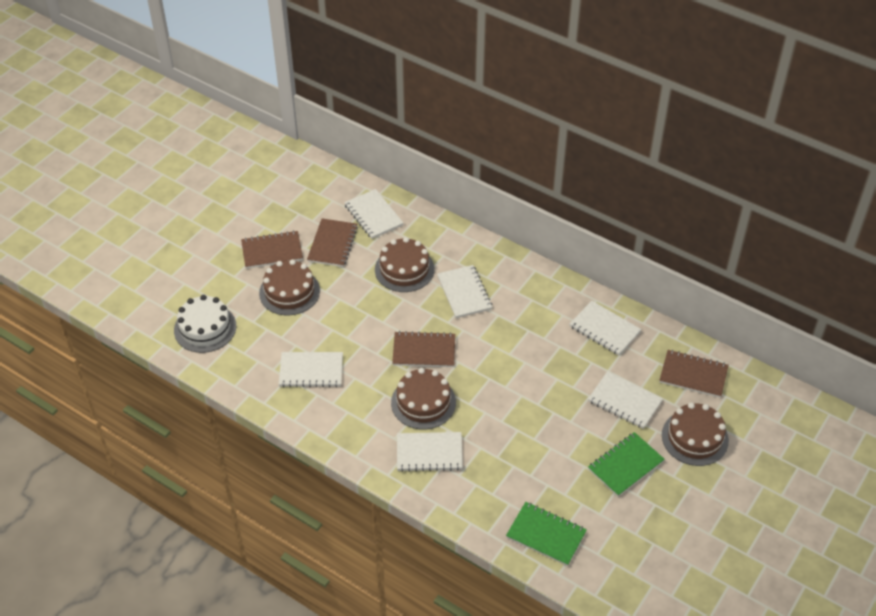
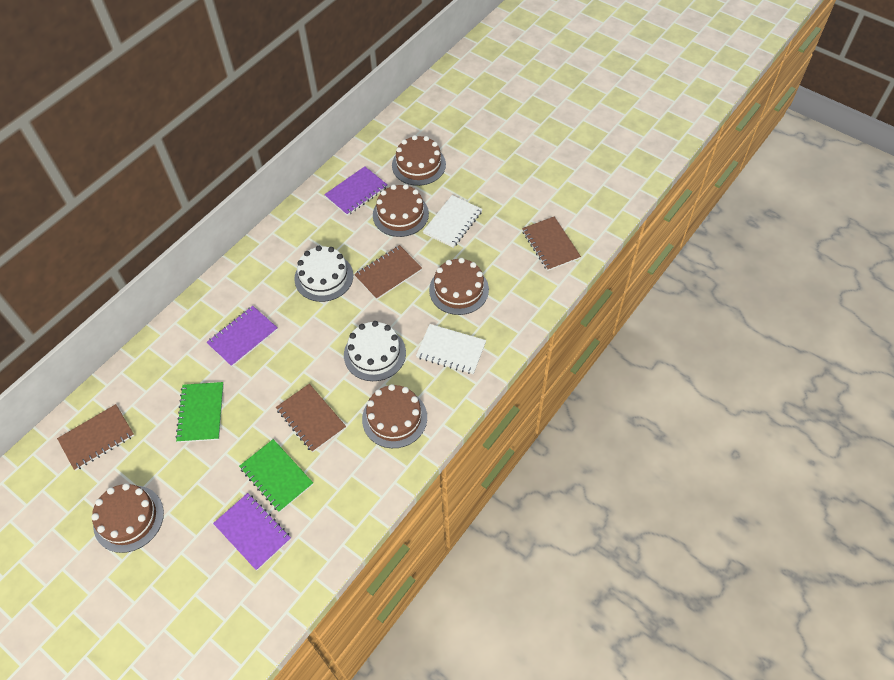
brown cake: 4 -> 5
purple notebook: 0 -> 3
white cake: 1 -> 2
white notebook: 6 -> 2

